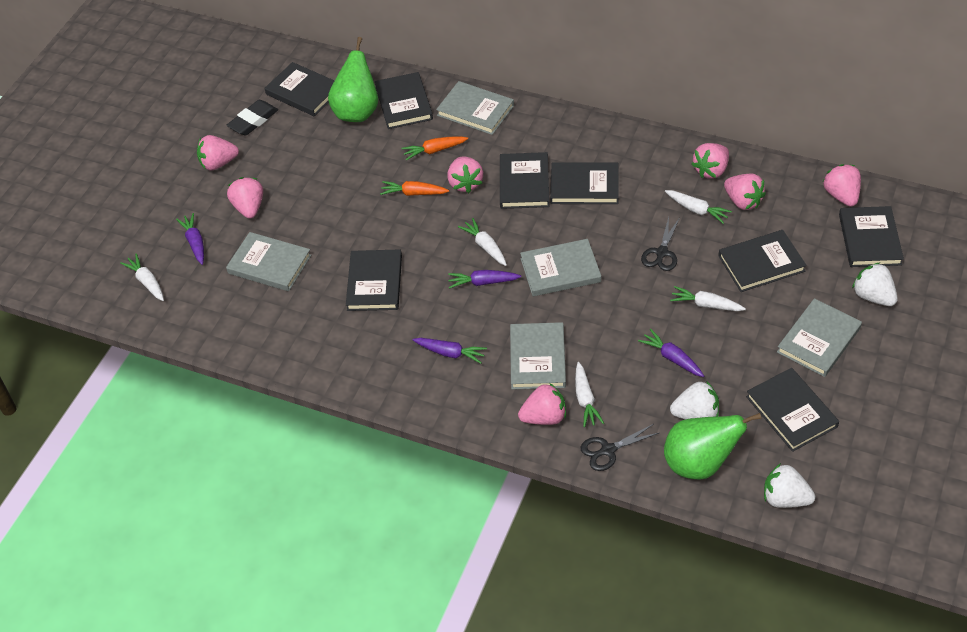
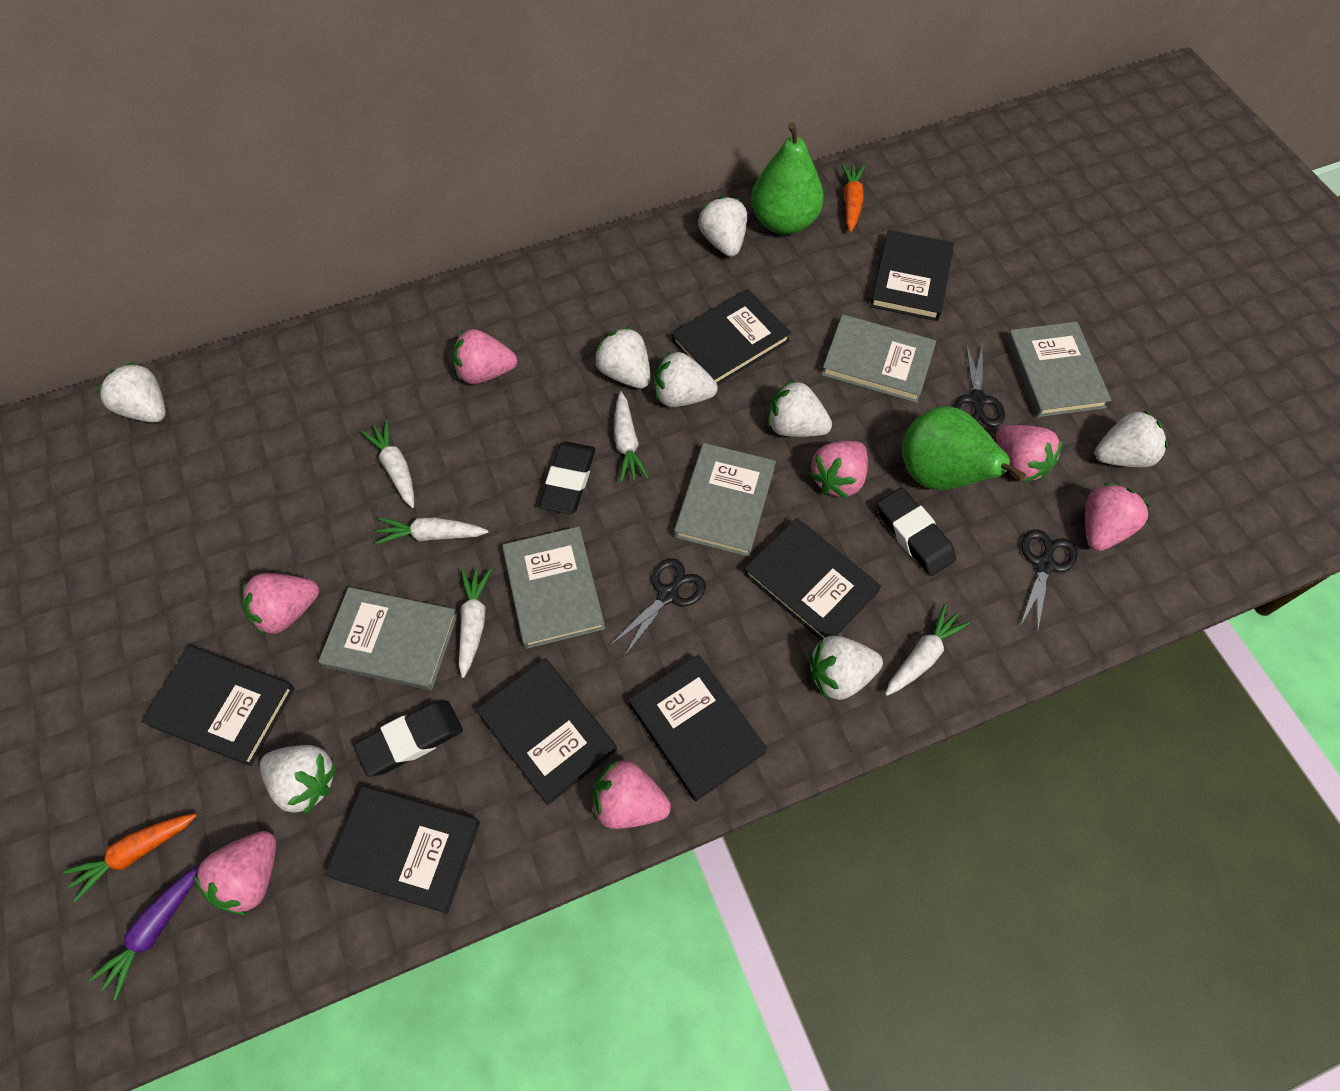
black book: 8 -> 7
black eraser: 1 -> 3
black scissors: 2 -> 3
purple carrot: 4 -> 1
white strawberry: 3 -> 8

